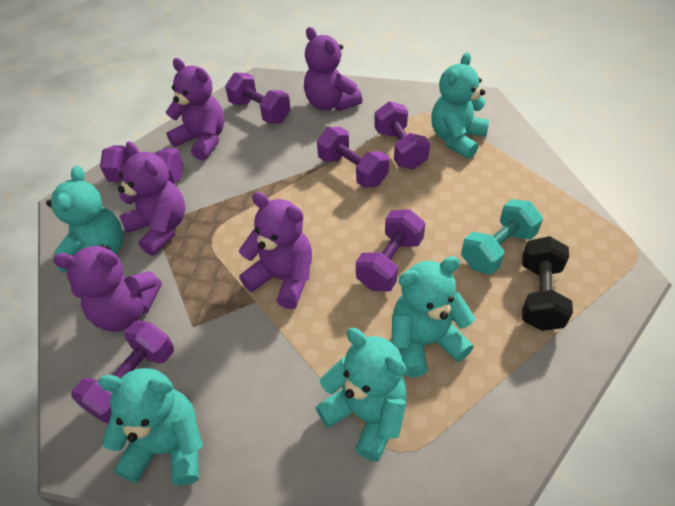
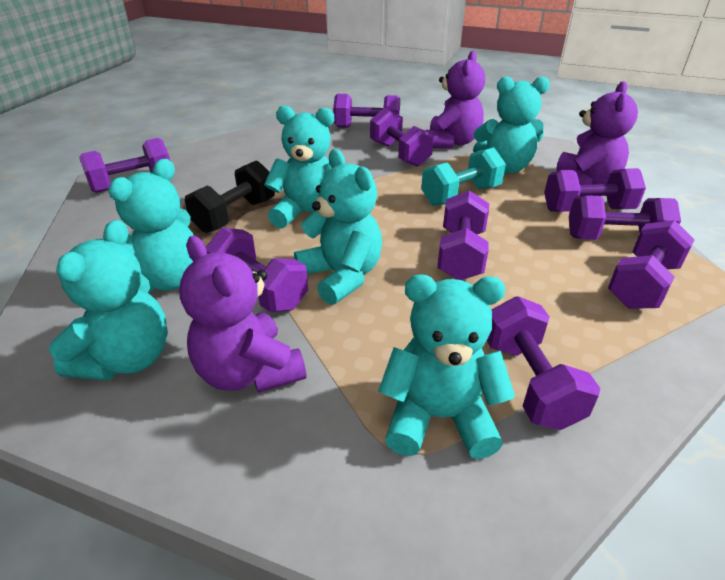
purple dumbbell: 6 -> 9
purple teddy bear: 5 -> 3
turquoise teddy bear: 5 -> 6

